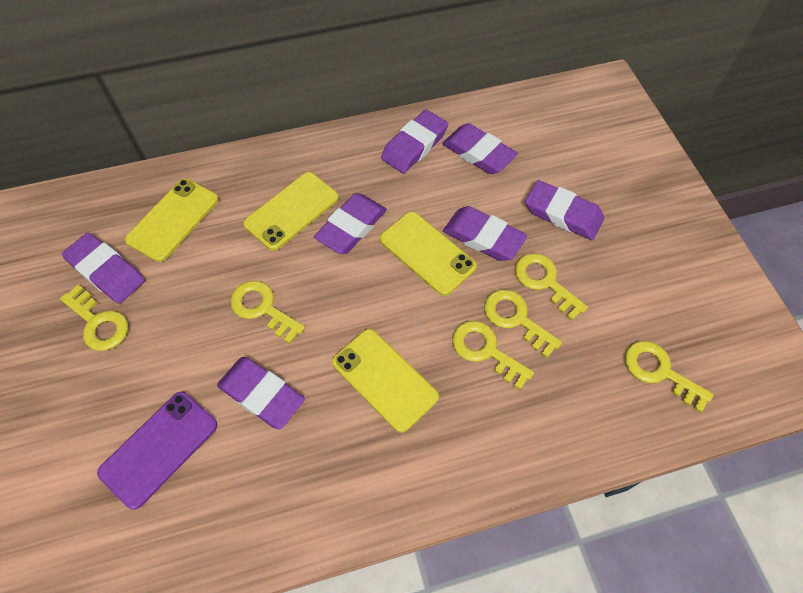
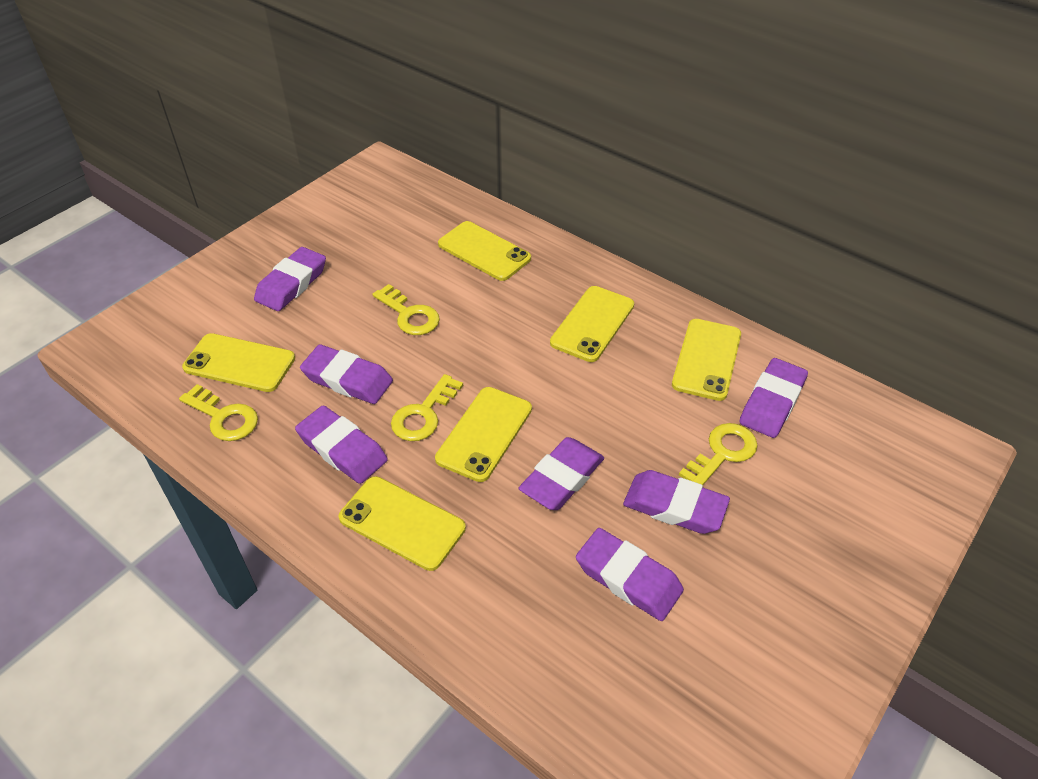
purple phone: 1 -> 0
yellow key: 6 -> 4
yellow phone: 4 -> 6

